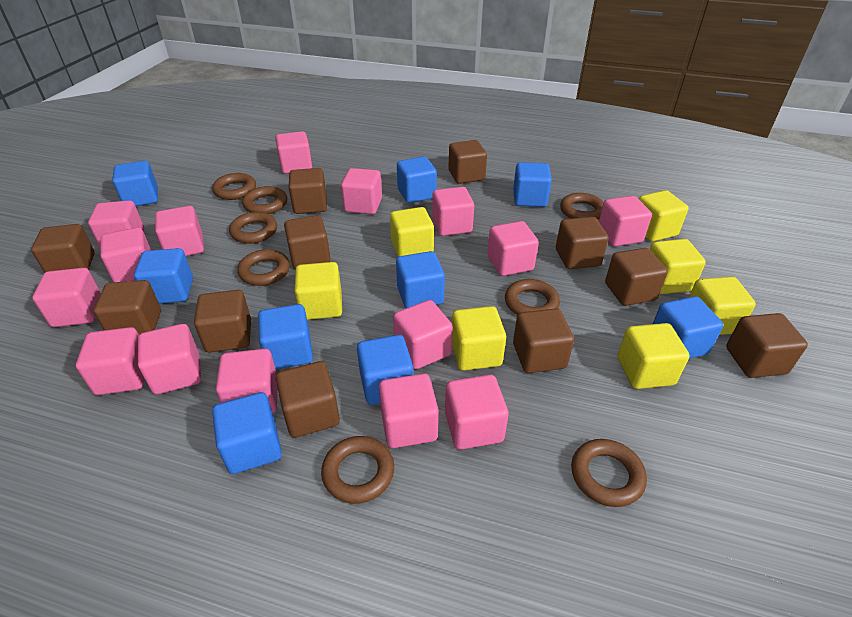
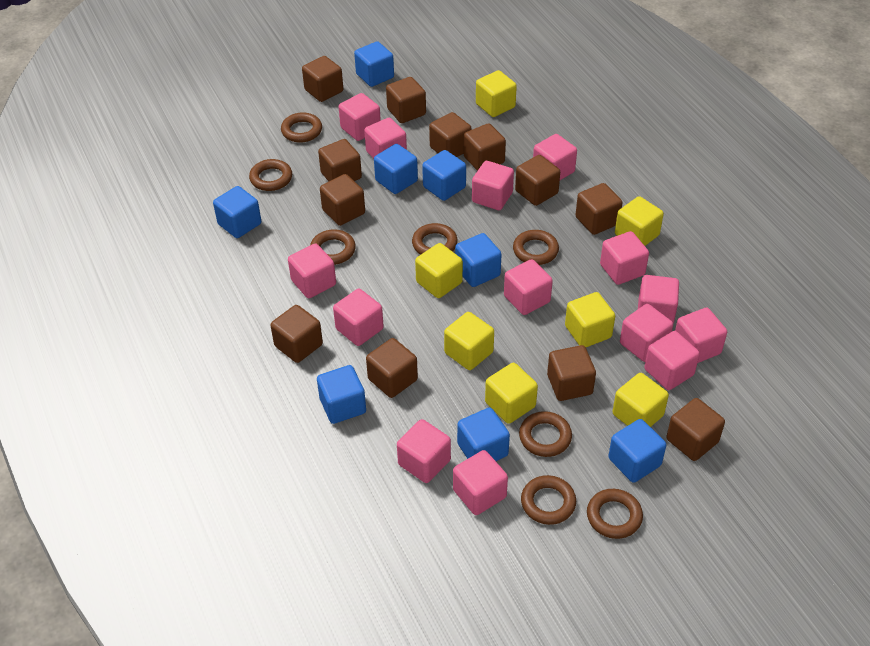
blue cube: 9 -> 8
brown cube: 11 -> 12
pink cube: 15 -> 14

